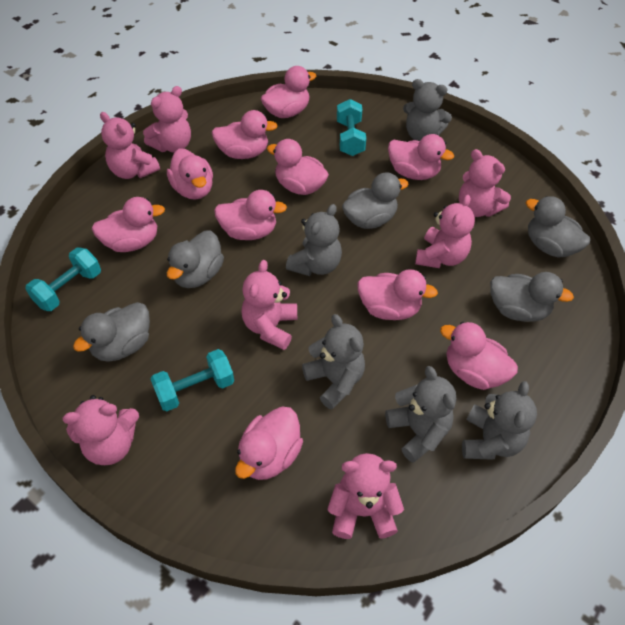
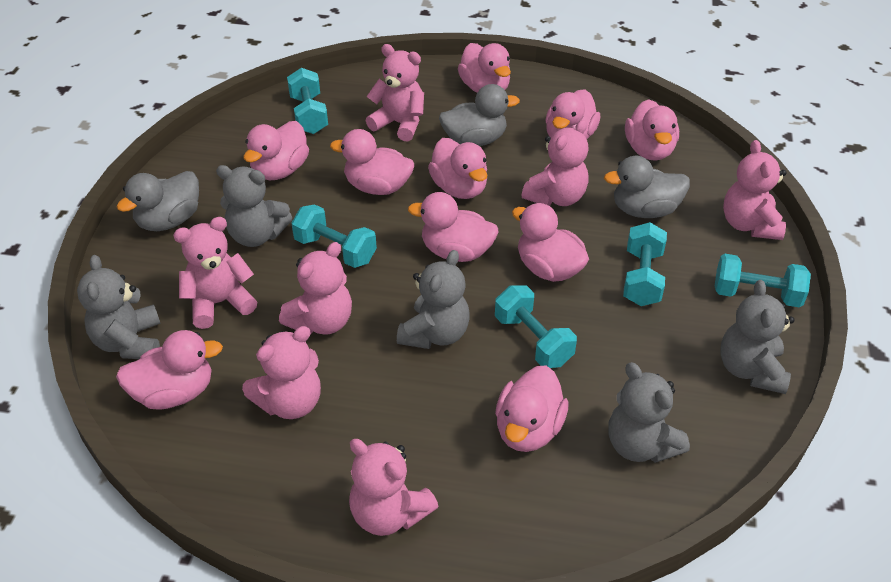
grey duck: 5 -> 3
turquoise dumbbell: 3 -> 5

